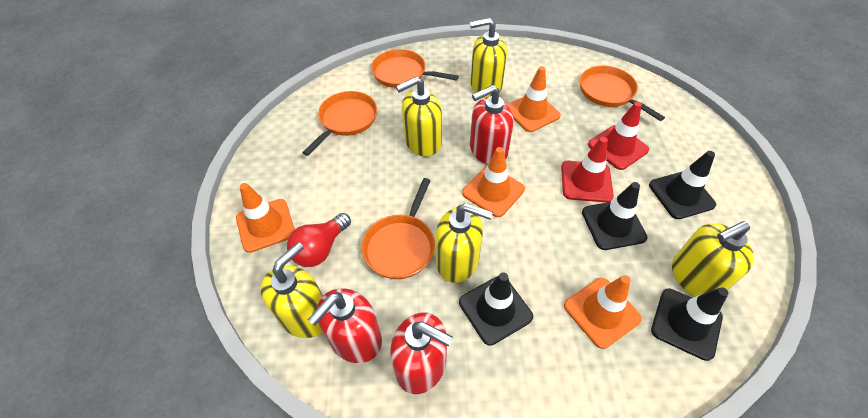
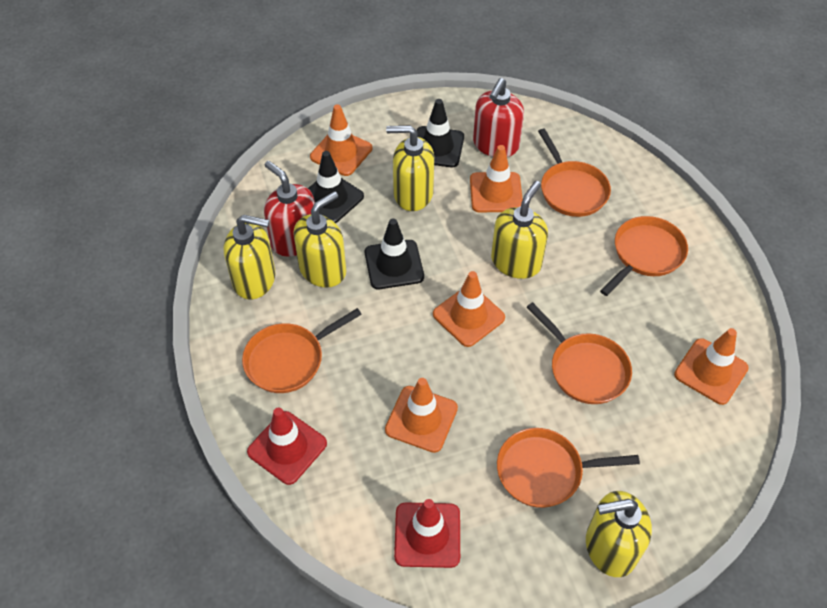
black traffic cone: 4 -> 3
orange pan: 4 -> 5
orange traffic cone: 4 -> 5
red light bulb: 1 -> 0
red soap dispenser: 3 -> 2

